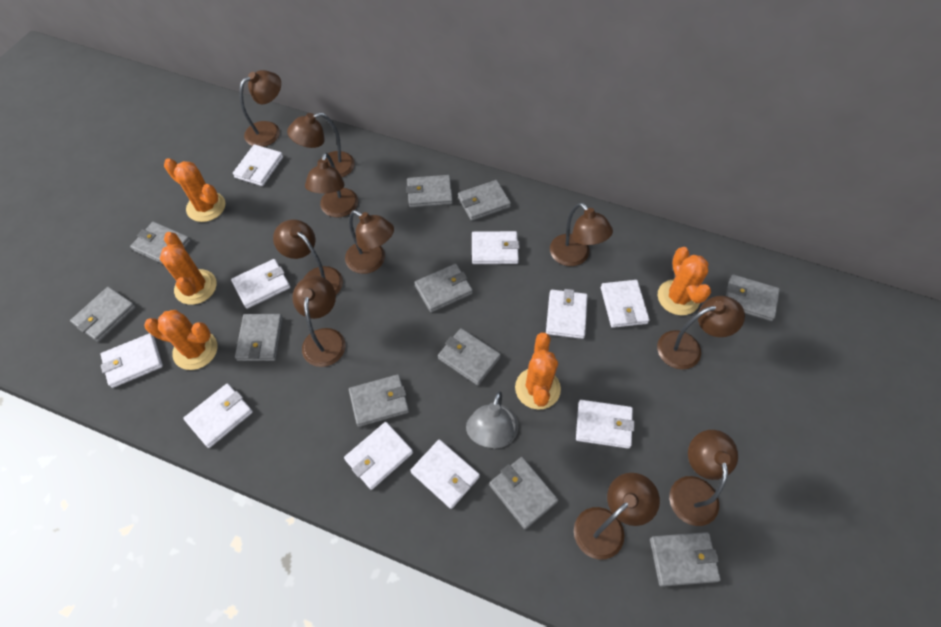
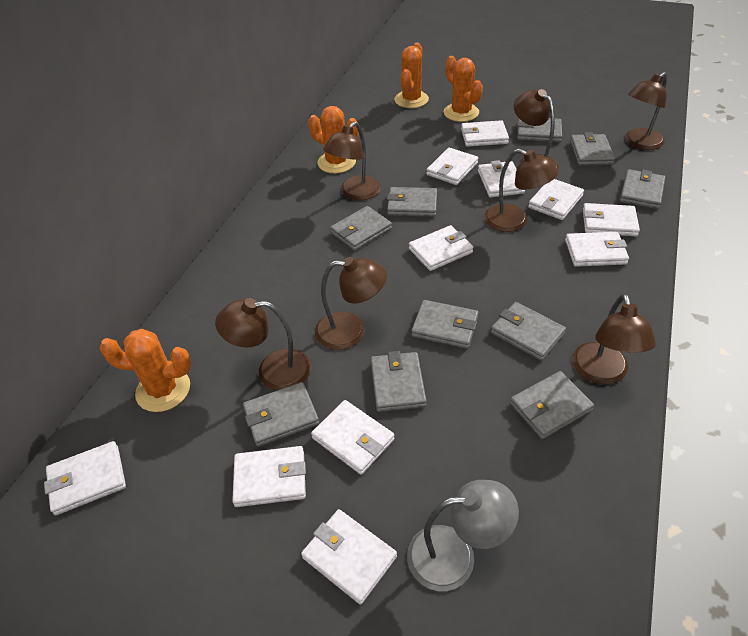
brown lamp: 10 -> 7
grey wallet: 11 -> 10
orange cactus: 5 -> 4
white wallet: 10 -> 11

